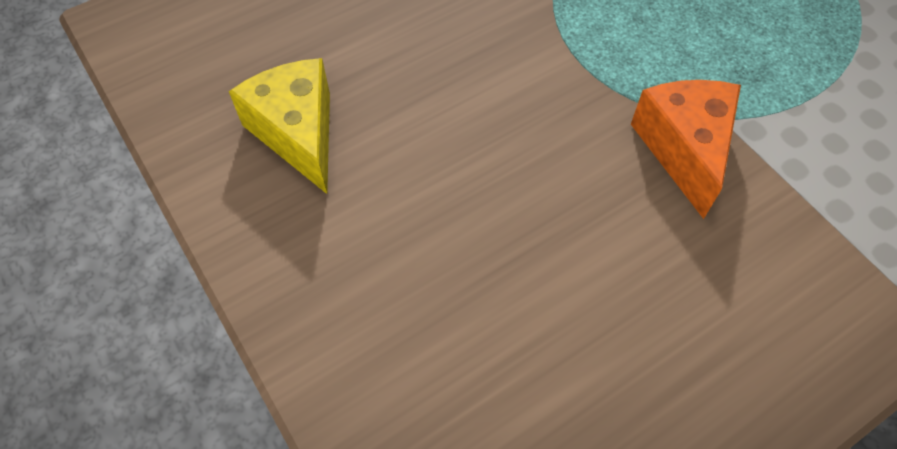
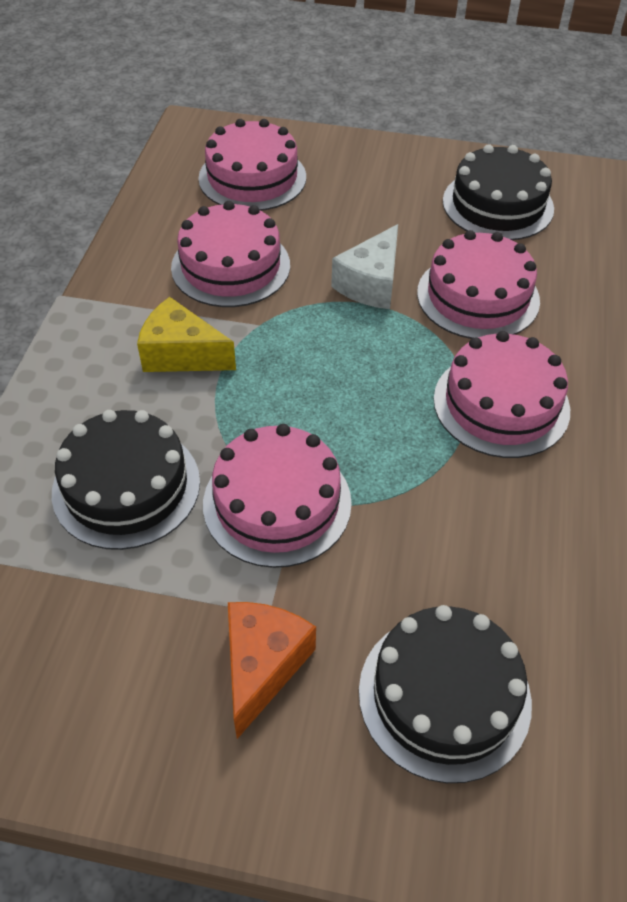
black cake: 0 -> 3
pink cake: 0 -> 5
white cheese: 0 -> 1

